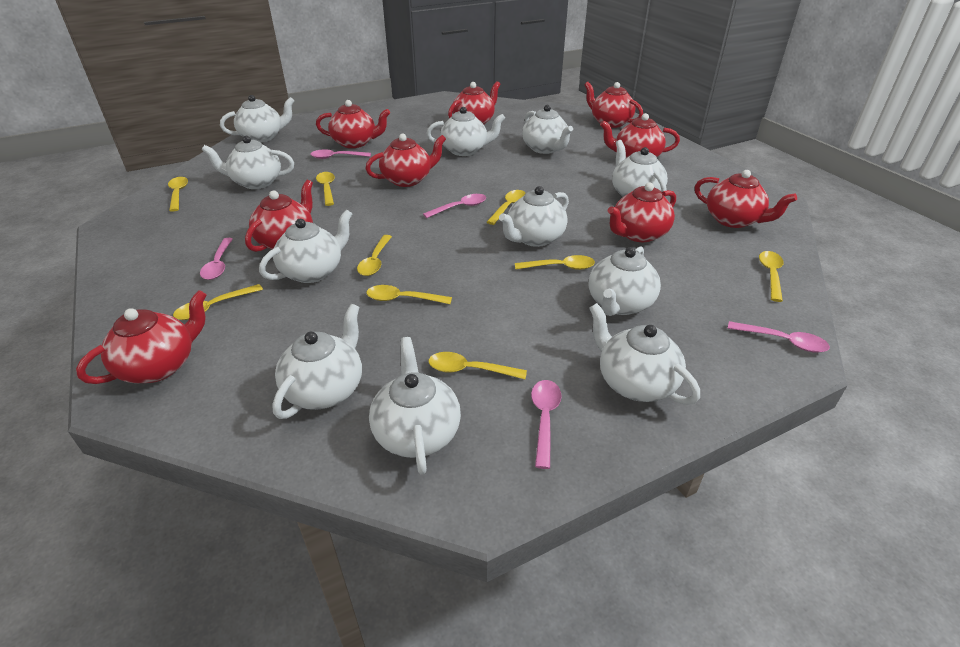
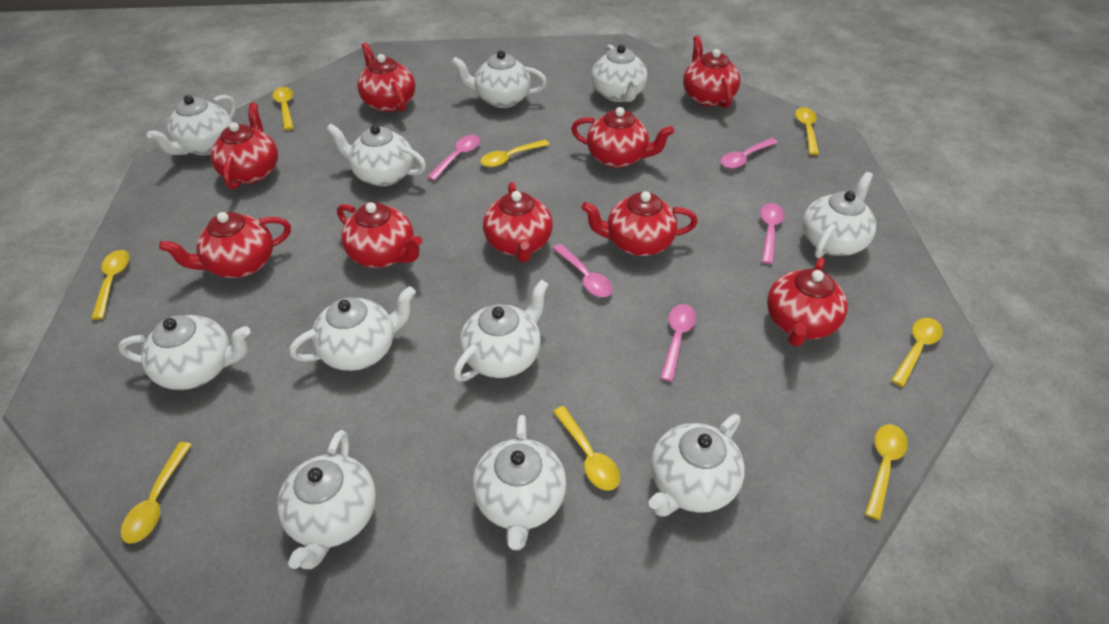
yellow spoon: 9 -> 8

